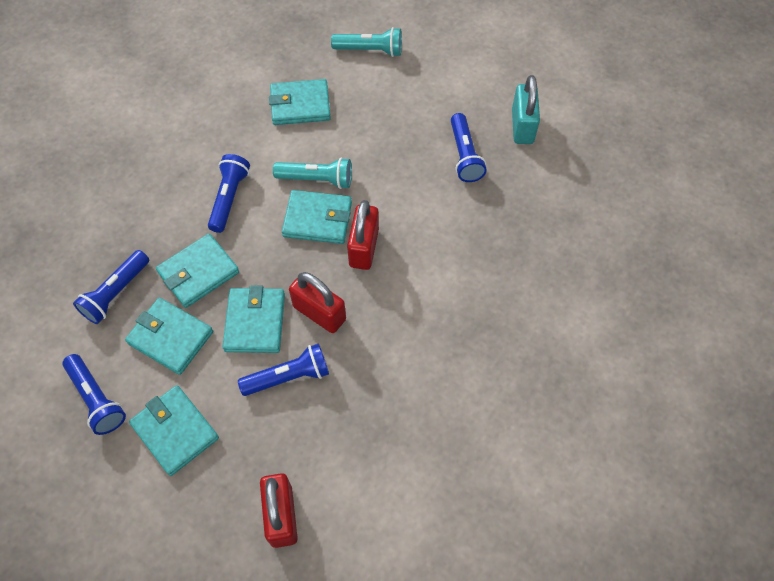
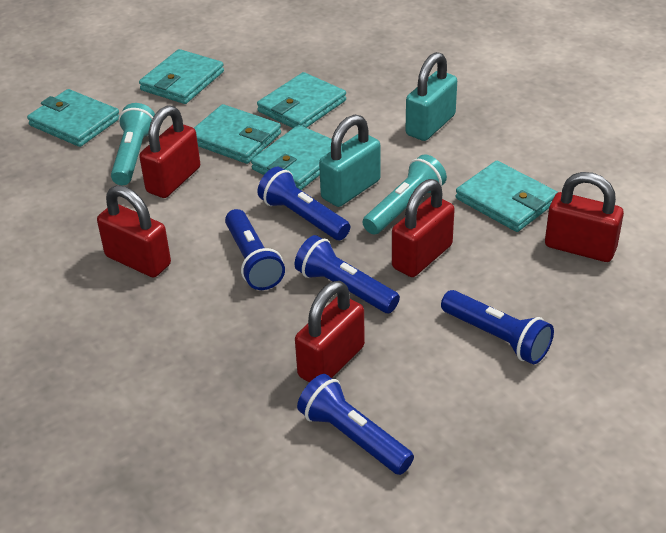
red padlock: 3 -> 5
turquoise padlock: 1 -> 2

